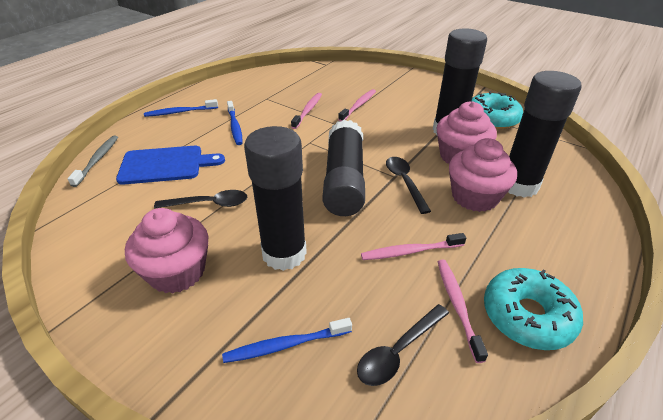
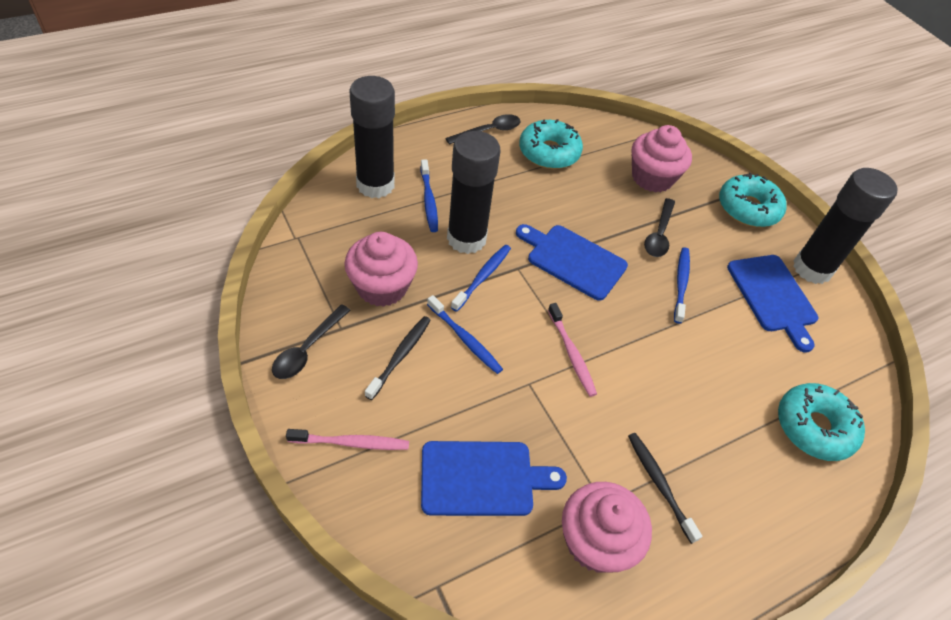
black glue stick: 4 -> 3
black toothbrush: 0 -> 2
blue cutting board: 1 -> 3
blue toothbrush: 3 -> 4
grey toothbrush: 1 -> 0
pink toothbrush: 4 -> 2
turquoise donut: 2 -> 3

